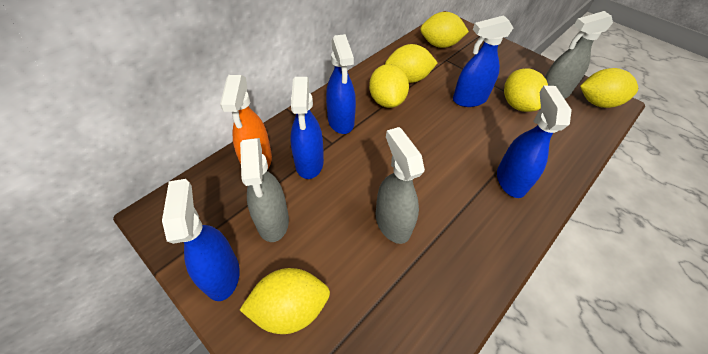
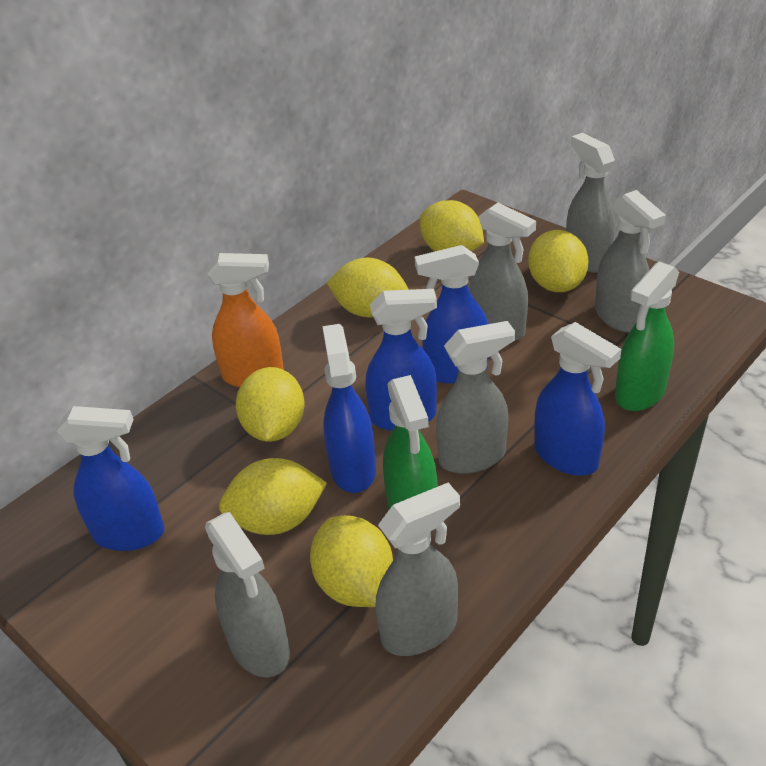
green spray bottle: 0 -> 2
grey spray bottle: 3 -> 6

